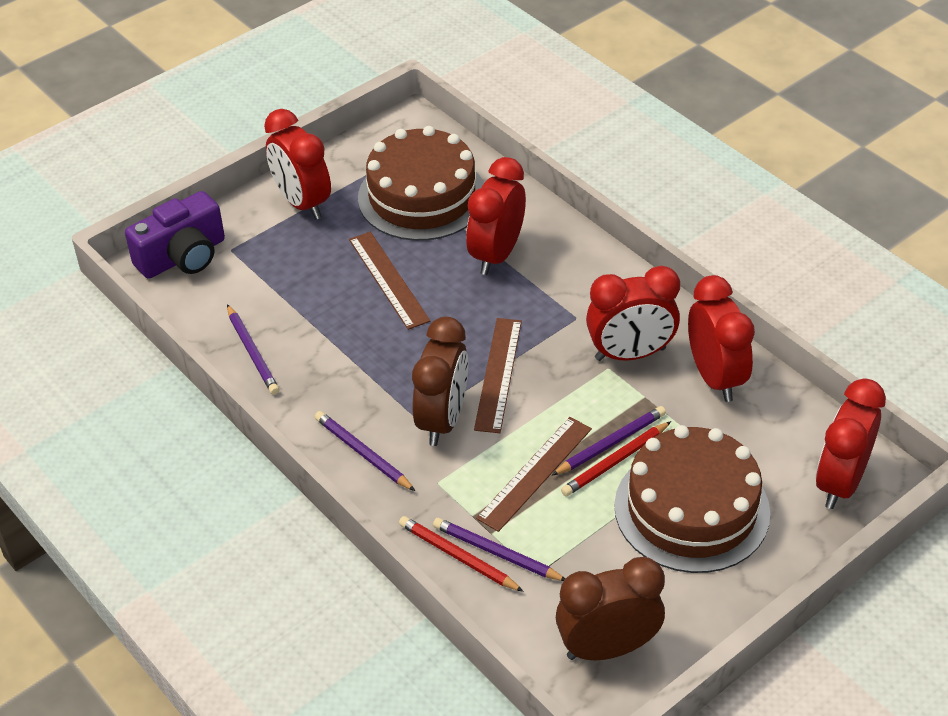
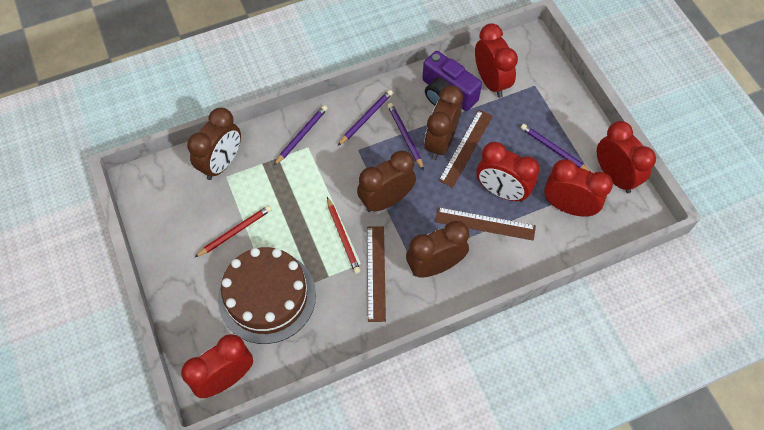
brown cake: 2 -> 1
brown clock: 2 -> 4

